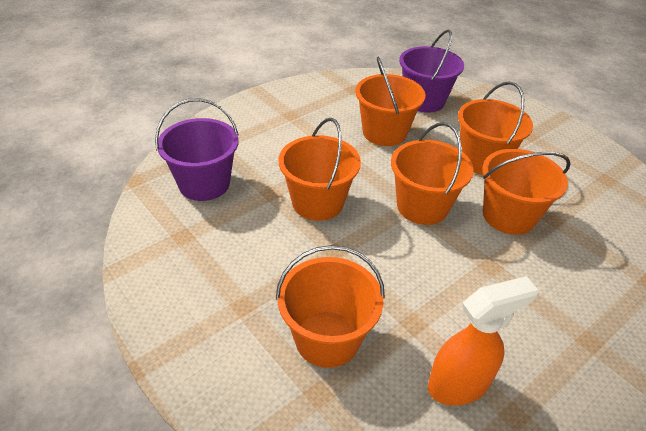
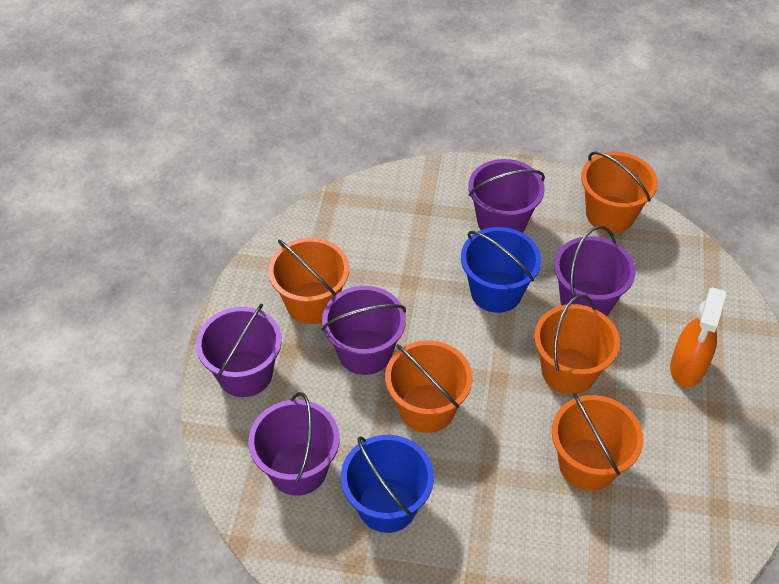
blue bucket: 0 -> 2
orange bucket: 6 -> 5
purple bucket: 2 -> 5

